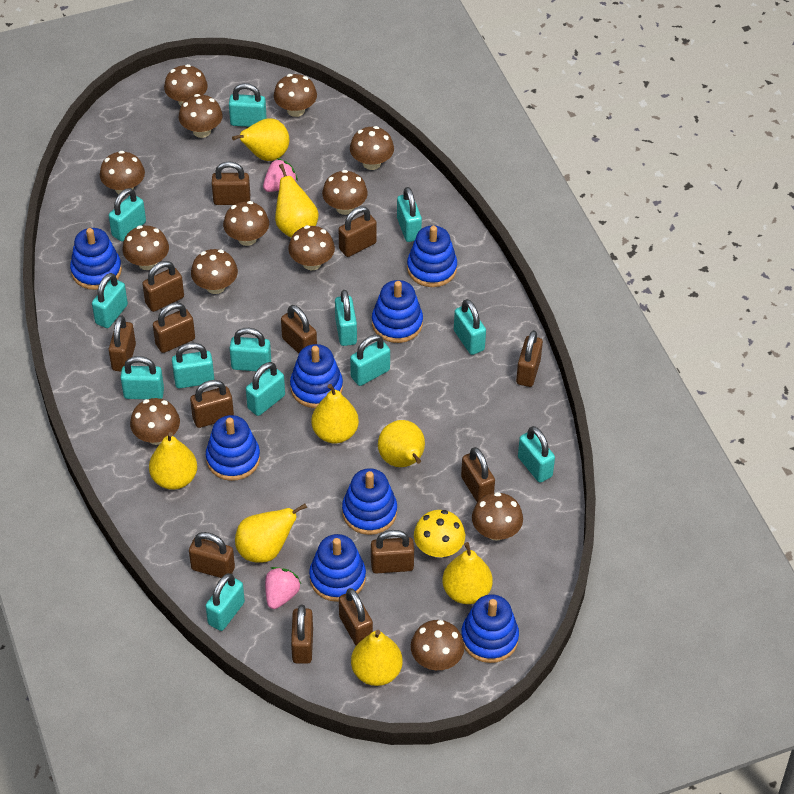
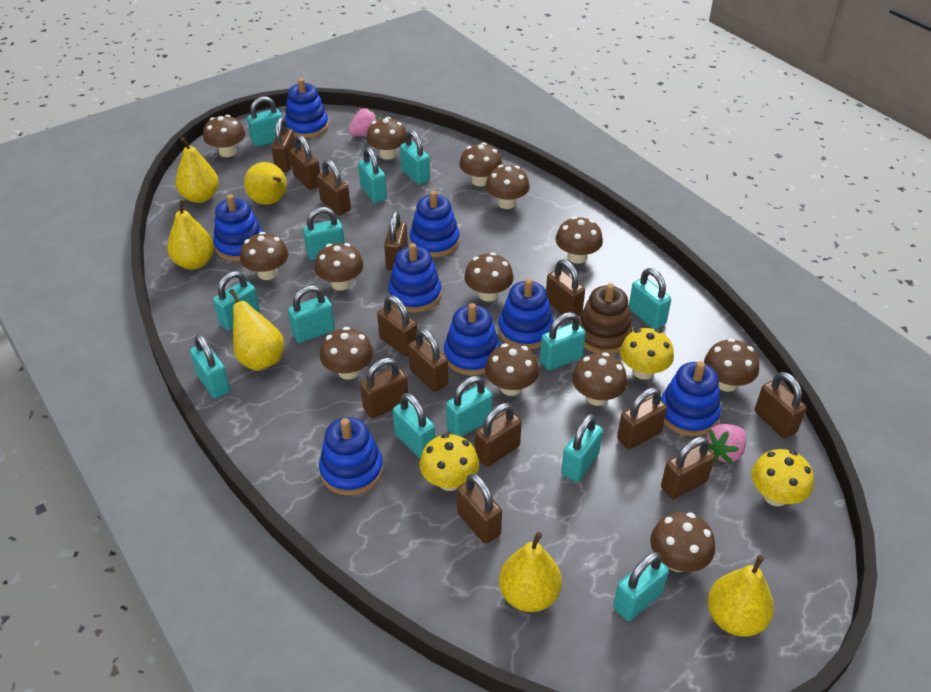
brown stacking toy: 0 -> 1
yellow mushroom: 1 -> 3
yellow pear: 8 -> 6

